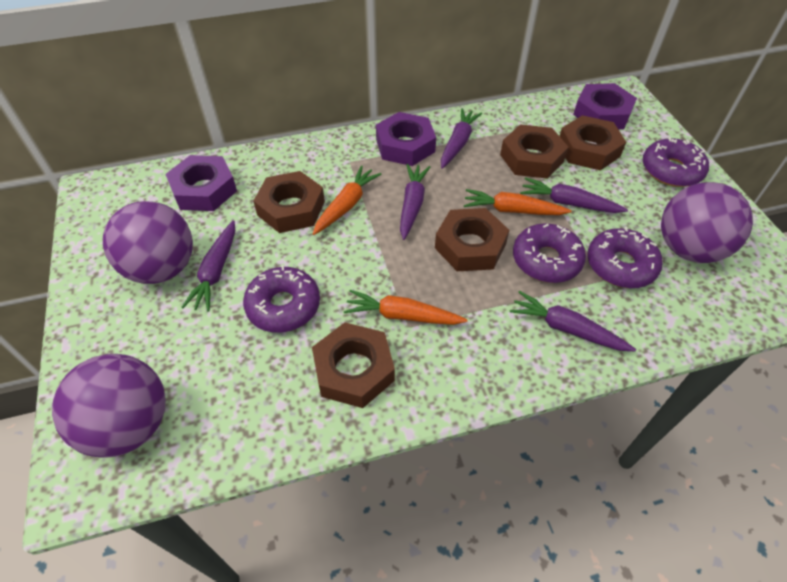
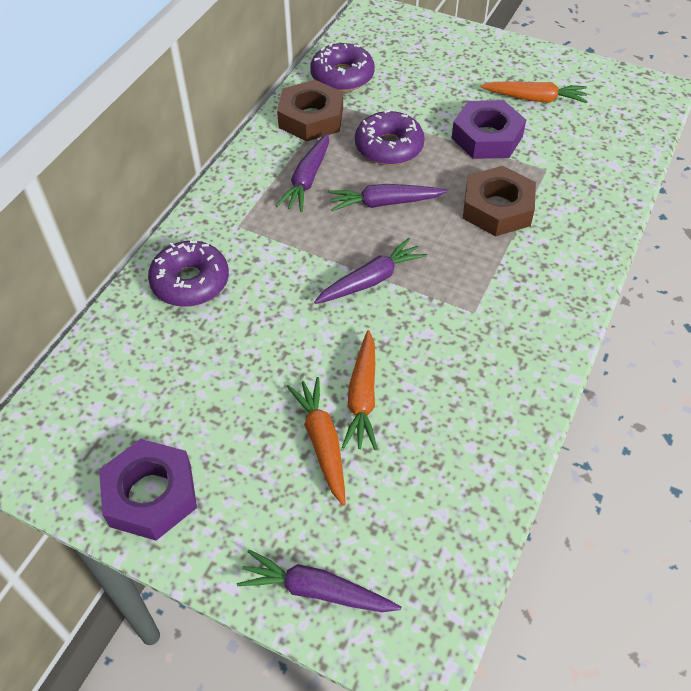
brown nut: 5 -> 2
purple ball: 3 -> 0
purple carrot: 5 -> 4
purple donut: 4 -> 3
purple nut: 3 -> 2

